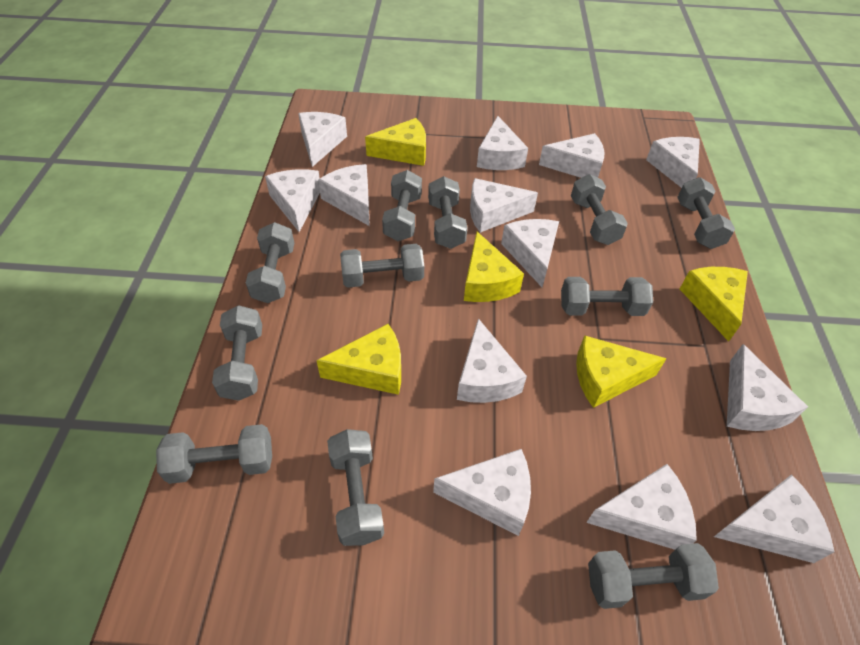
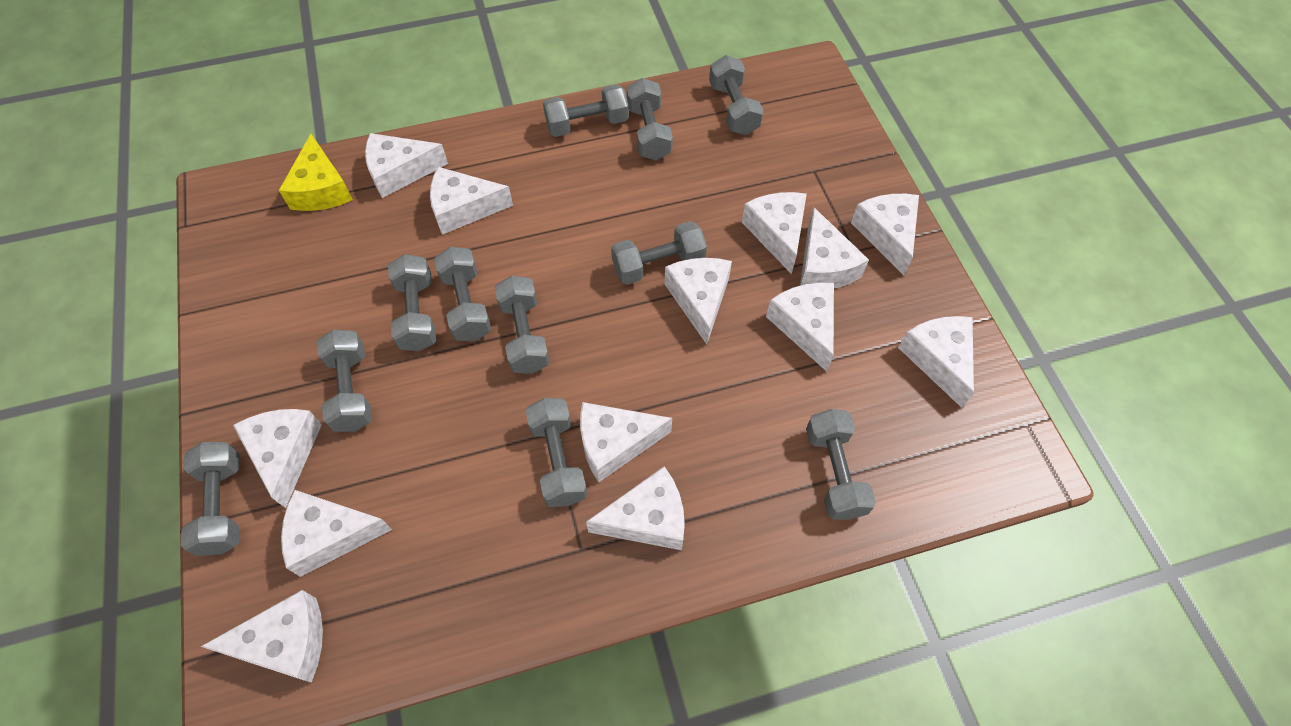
yellow cheese: 5 -> 1

